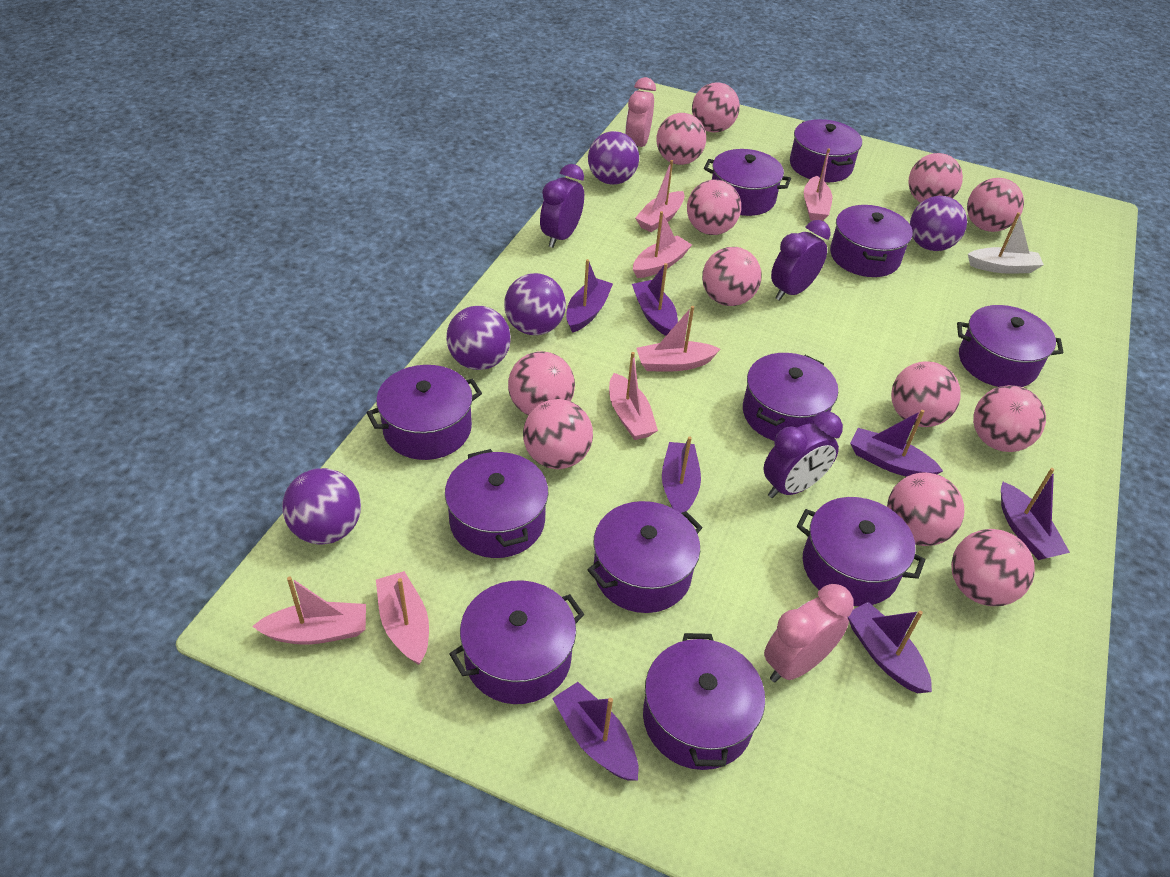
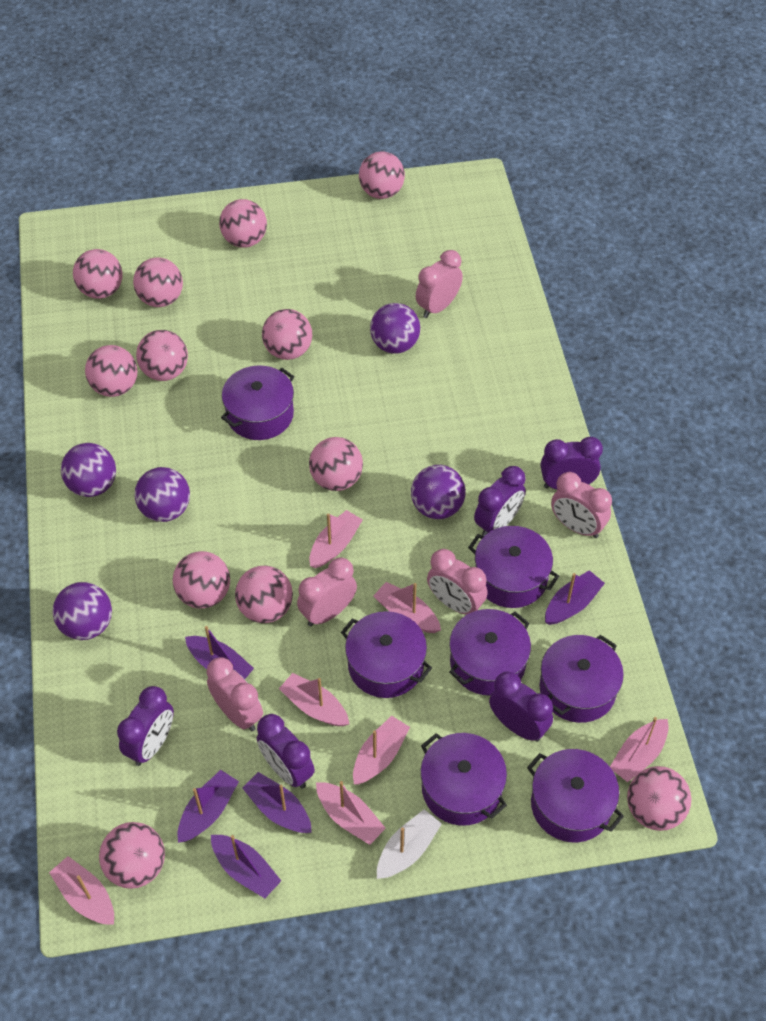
pink clock: 2 -> 5
purple boat: 7 -> 5
purple clock: 3 -> 5
purple pot: 11 -> 7

